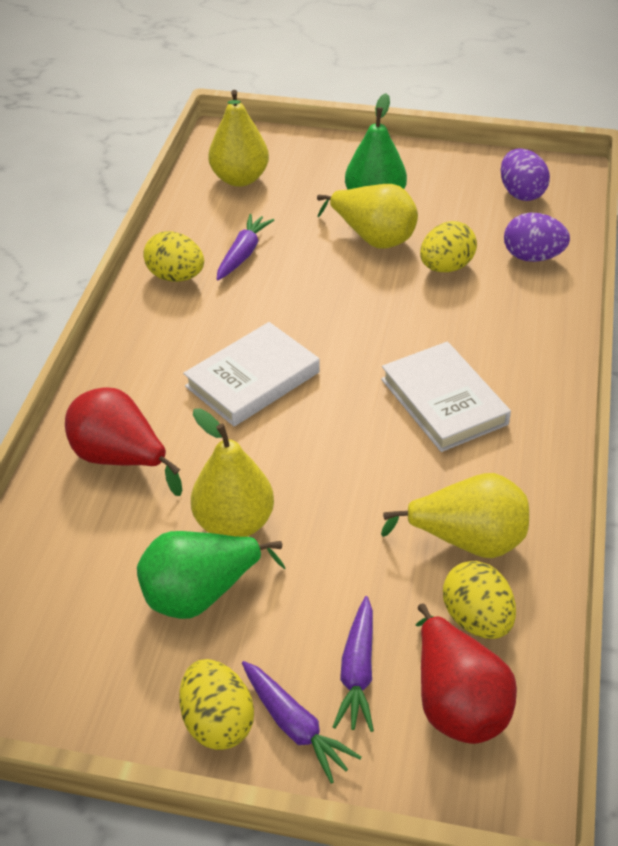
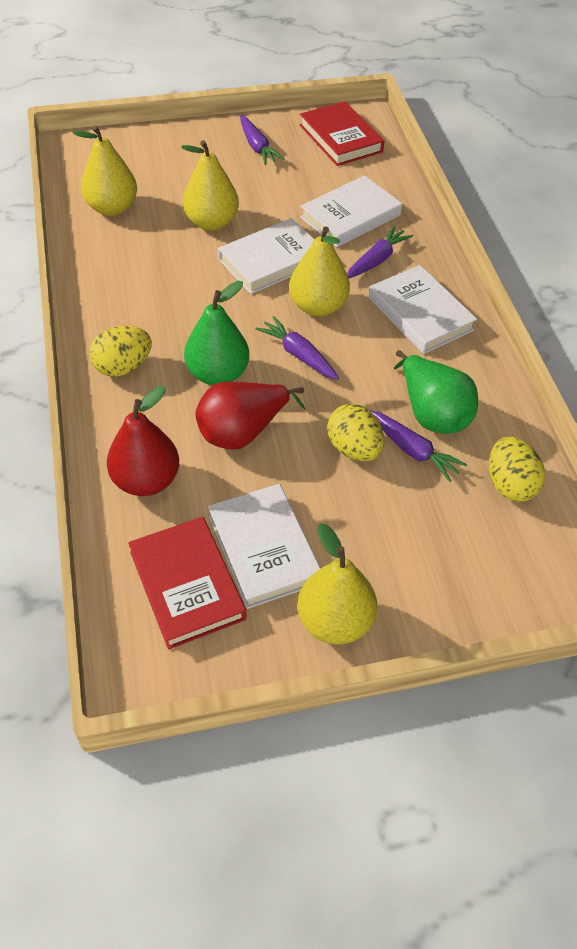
purple carrot: 3 -> 4
purple egg: 2 -> 0
red book: 0 -> 2
white book: 2 -> 4
yellow egg: 4 -> 3

